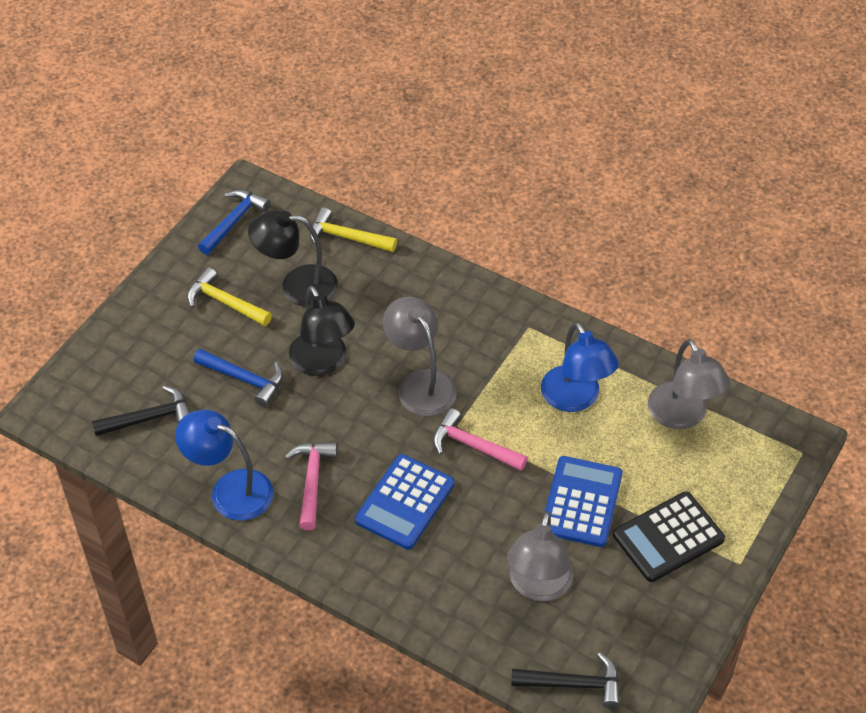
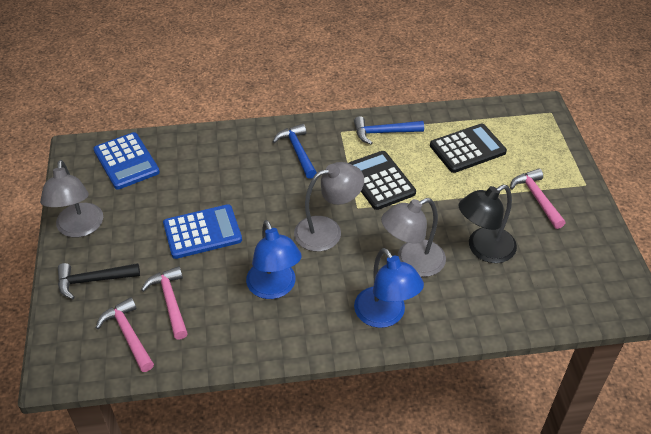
black calculator: 1 -> 2
black hammer: 2 -> 1
black lamp: 2 -> 1
pink hammer: 2 -> 3
yellow hammer: 2 -> 0

